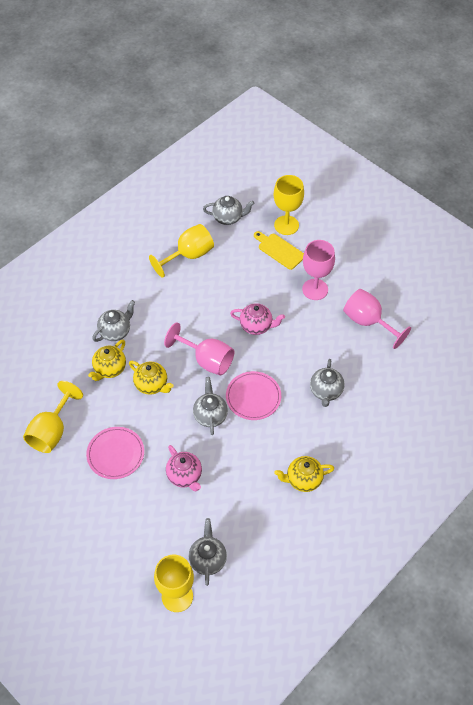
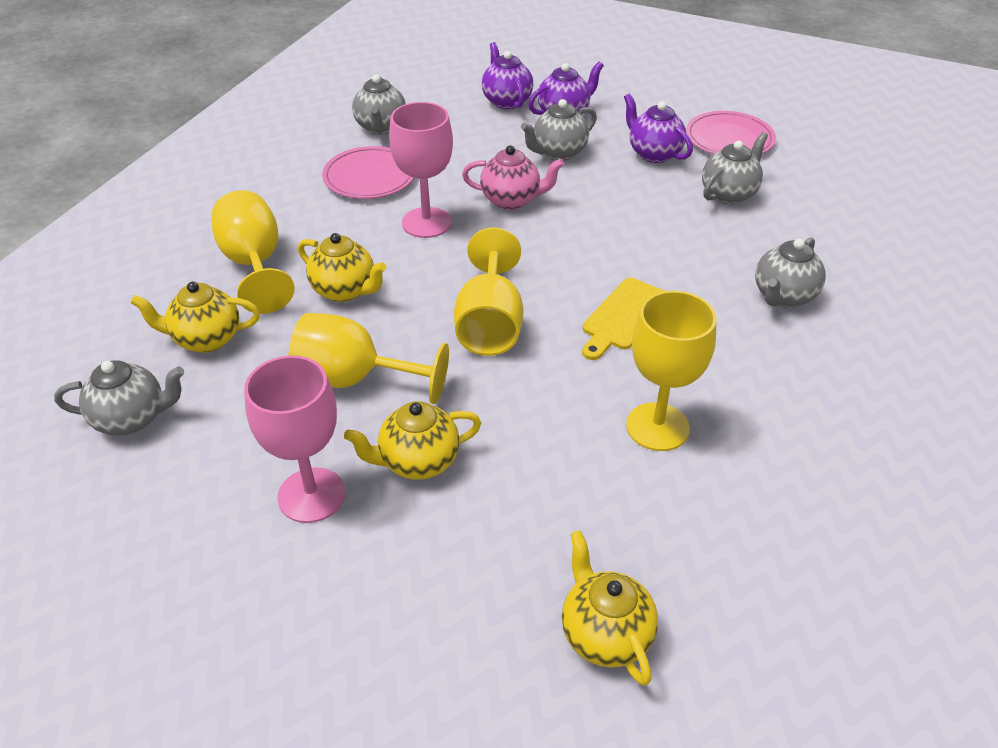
pink goblet: 3 -> 2
pink teapot: 2 -> 1
purple teapot: 0 -> 3
yellow teapot: 3 -> 4

